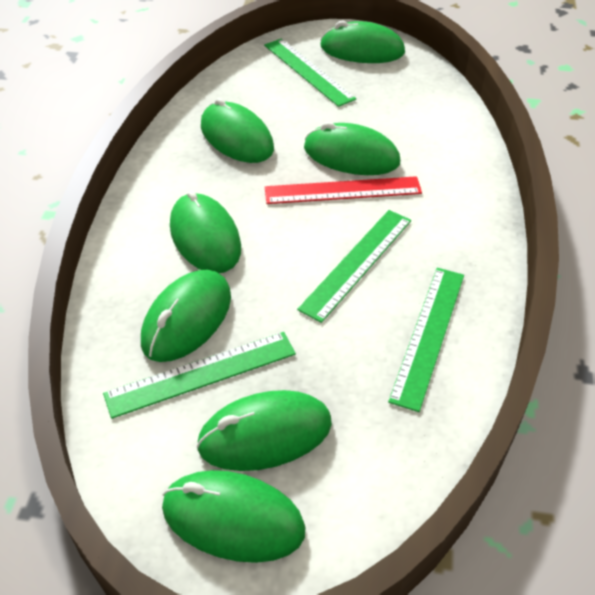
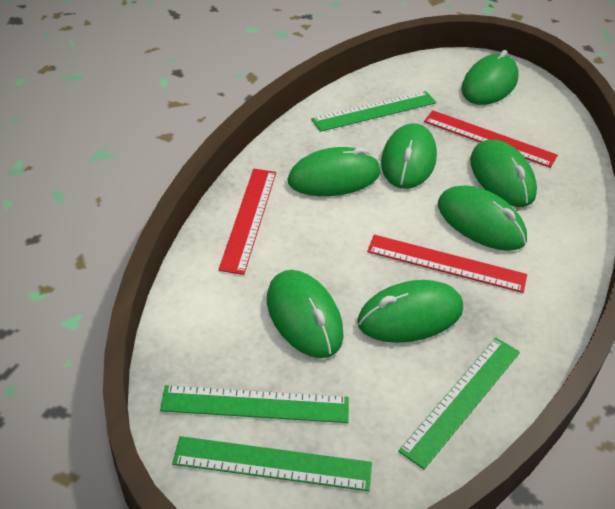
red ruler: 1 -> 3

